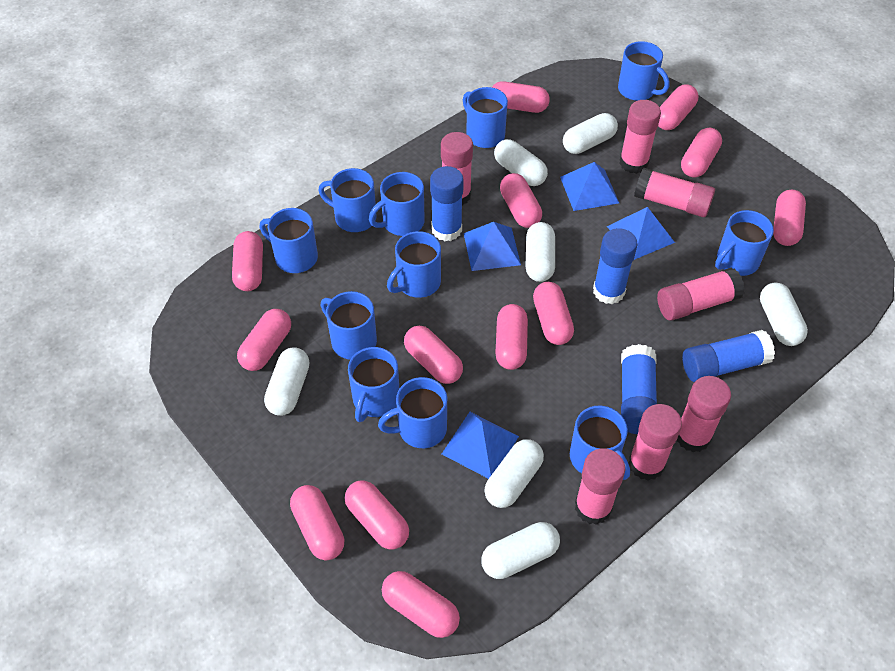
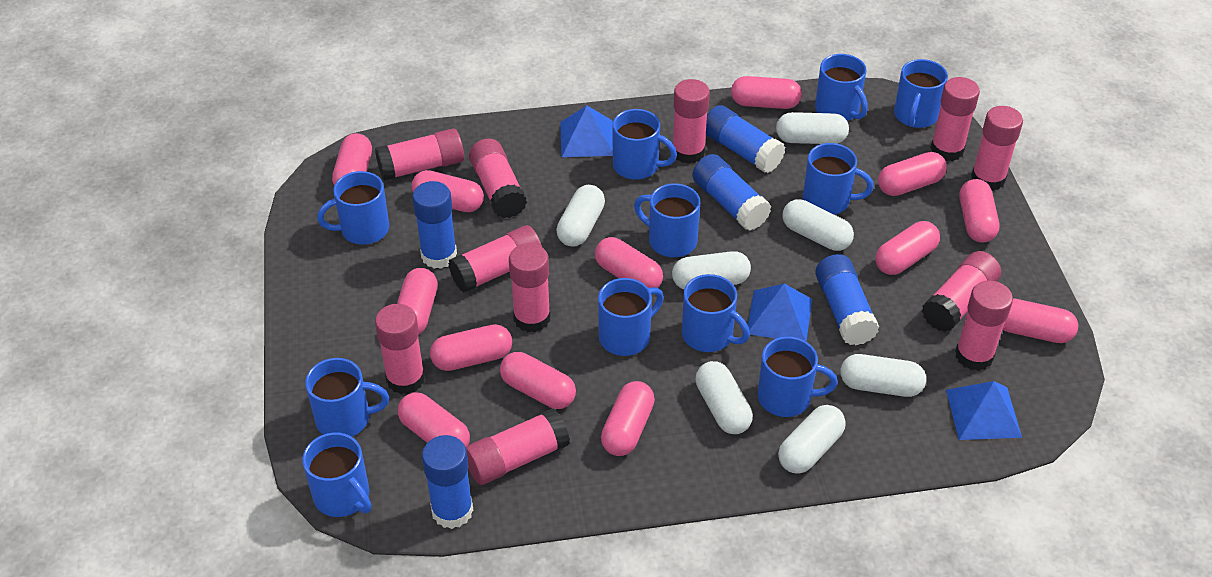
blue glue stick: 4 -> 5
blue pyramid: 4 -> 3
pink glue stick: 7 -> 11

